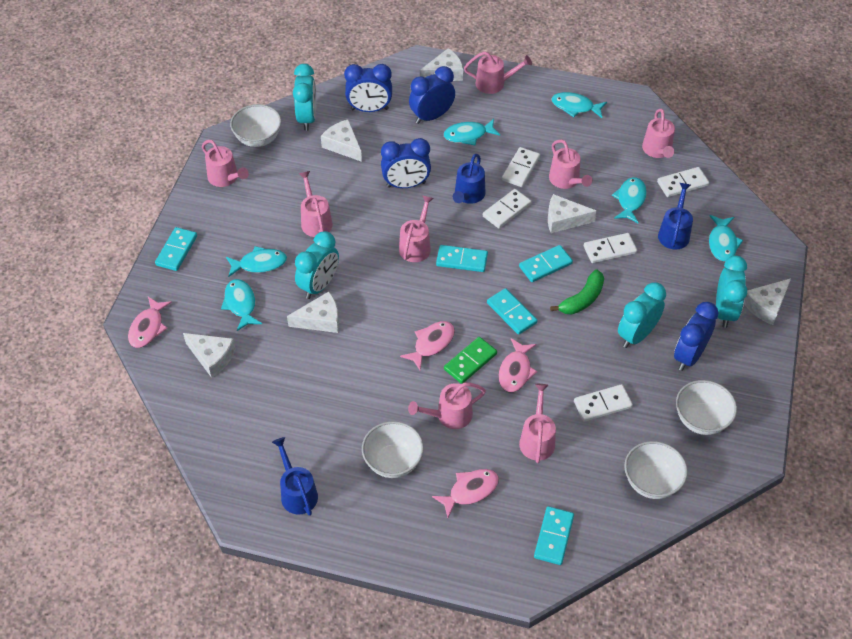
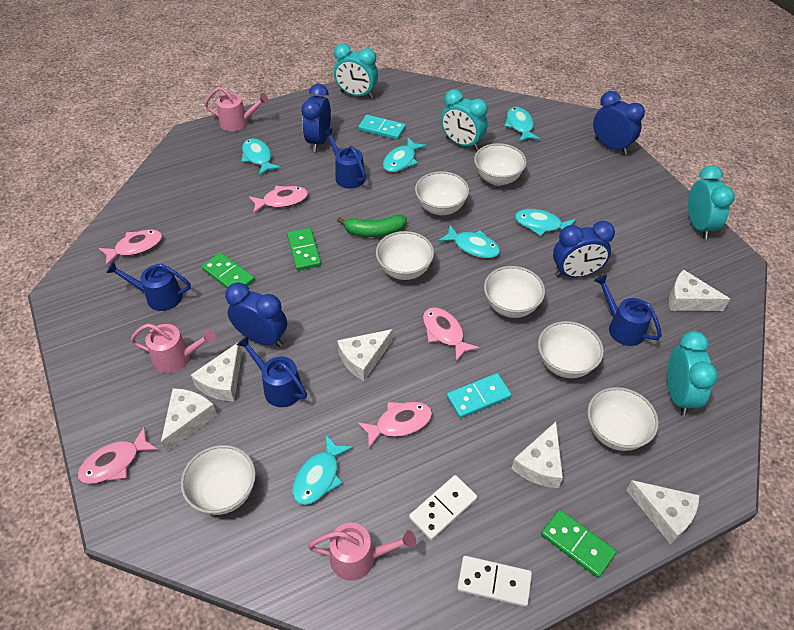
blue watering can: 3 -> 4
green domino: 1 -> 3
pink fish: 4 -> 5
pink watering can: 8 -> 3
turquoise domino: 5 -> 2
white bowl: 4 -> 7
white domino: 5 -> 2

